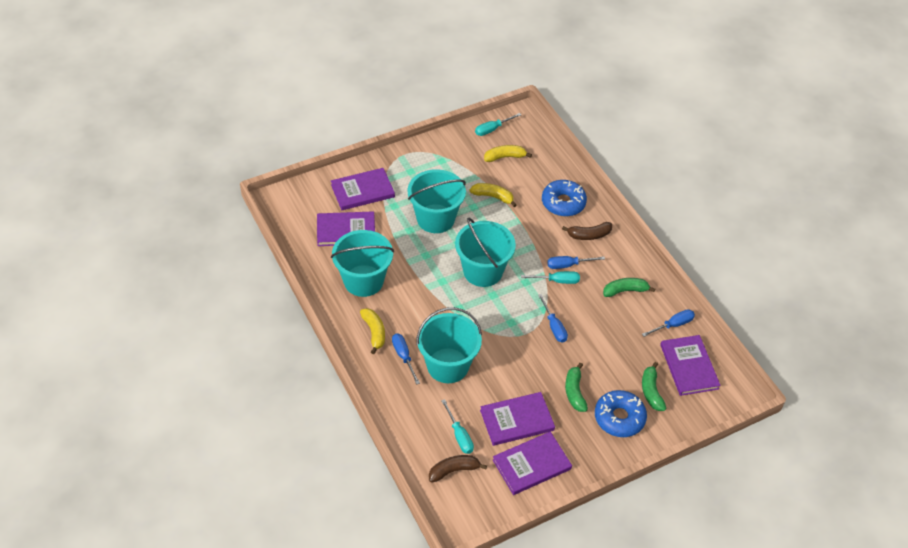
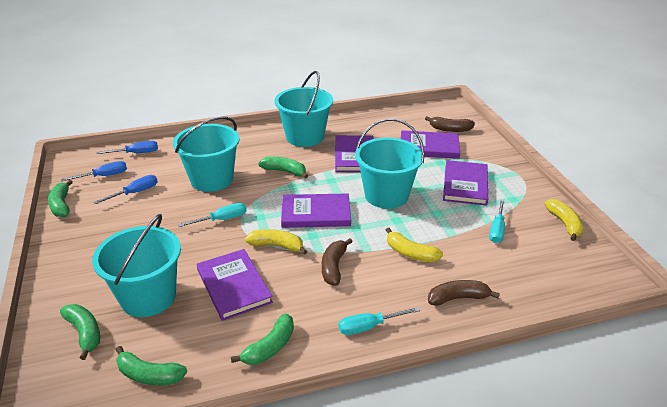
blue donut: 2 -> 0
blue screwdriver: 4 -> 3
brown banana: 2 -> 3
green banana: 3 -> 5

